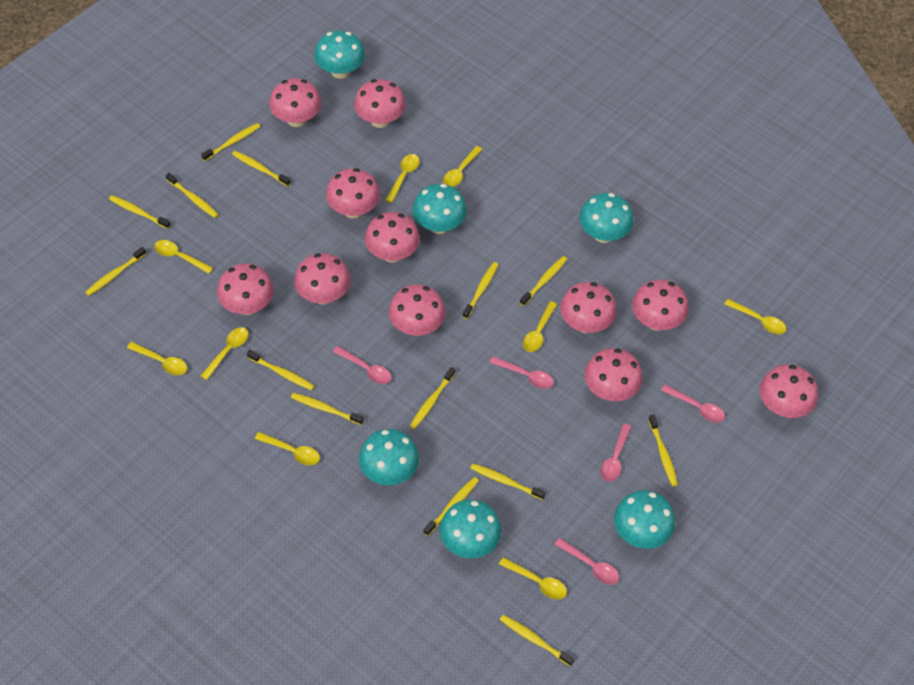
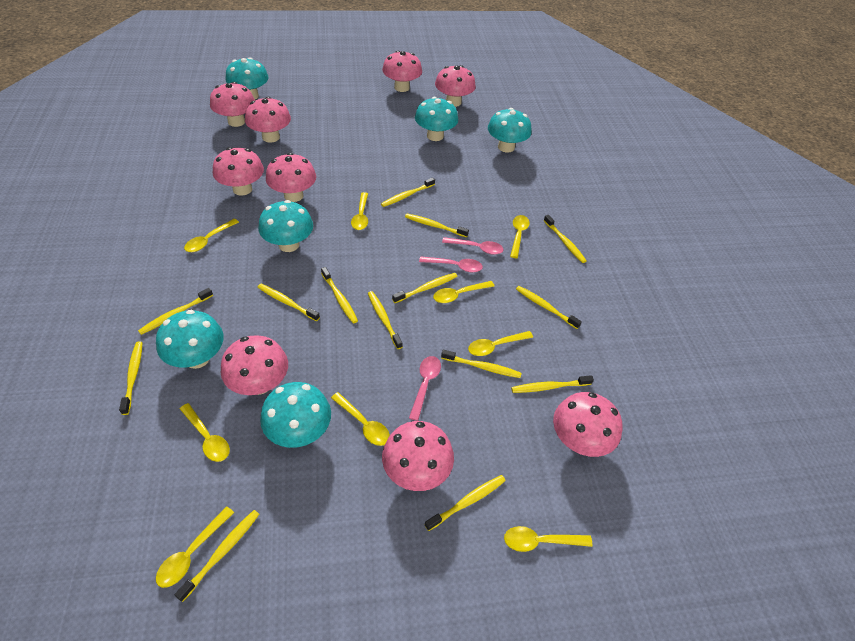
pink mushroom: 11 -> 9
pink spoon: 5 -> 3

